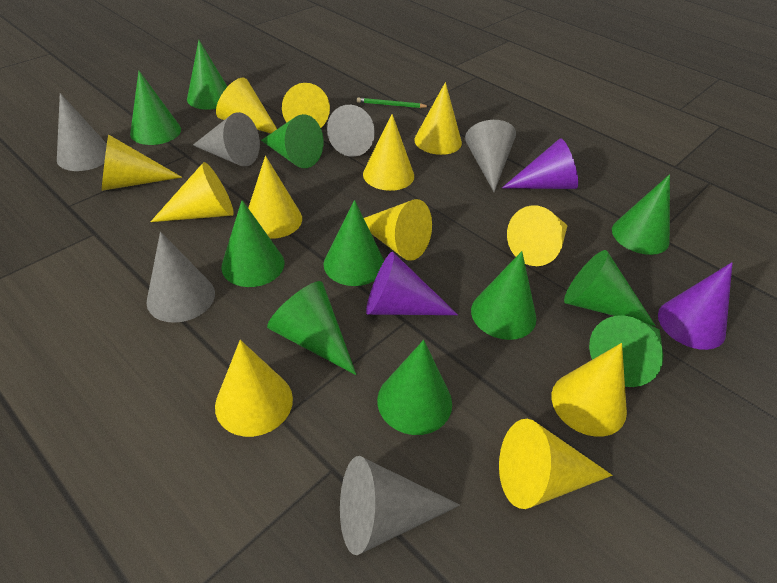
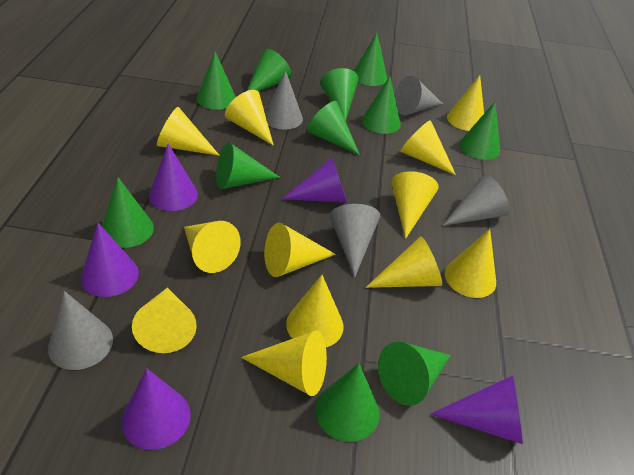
green pencil: 1 -> 0
grey cone: 6 -> 5
purple cone: 3 -> 5

